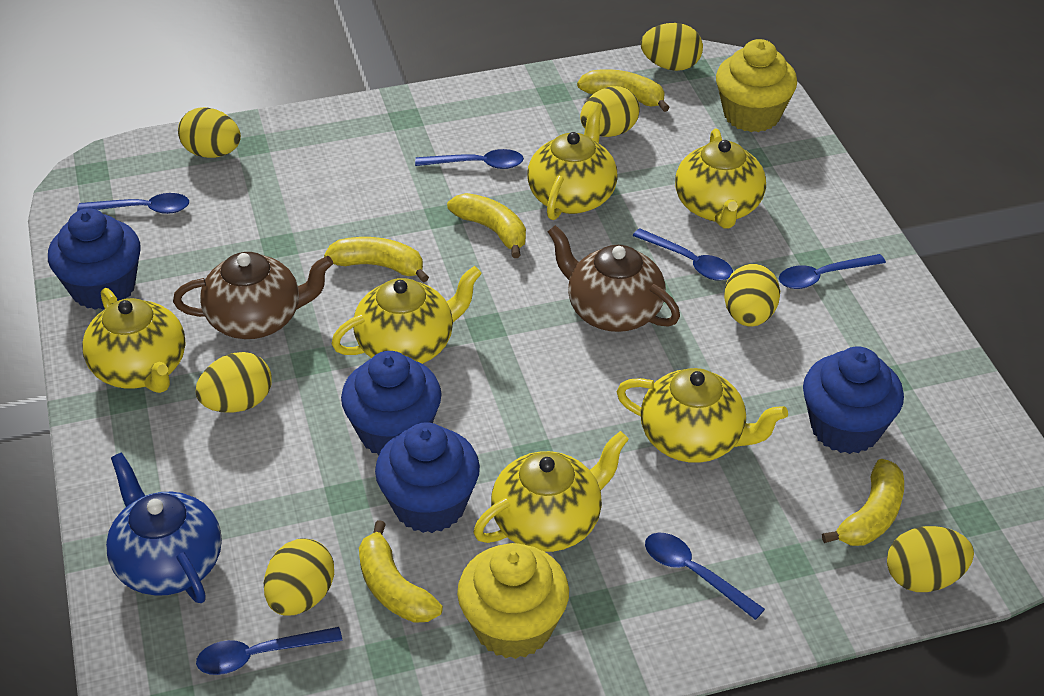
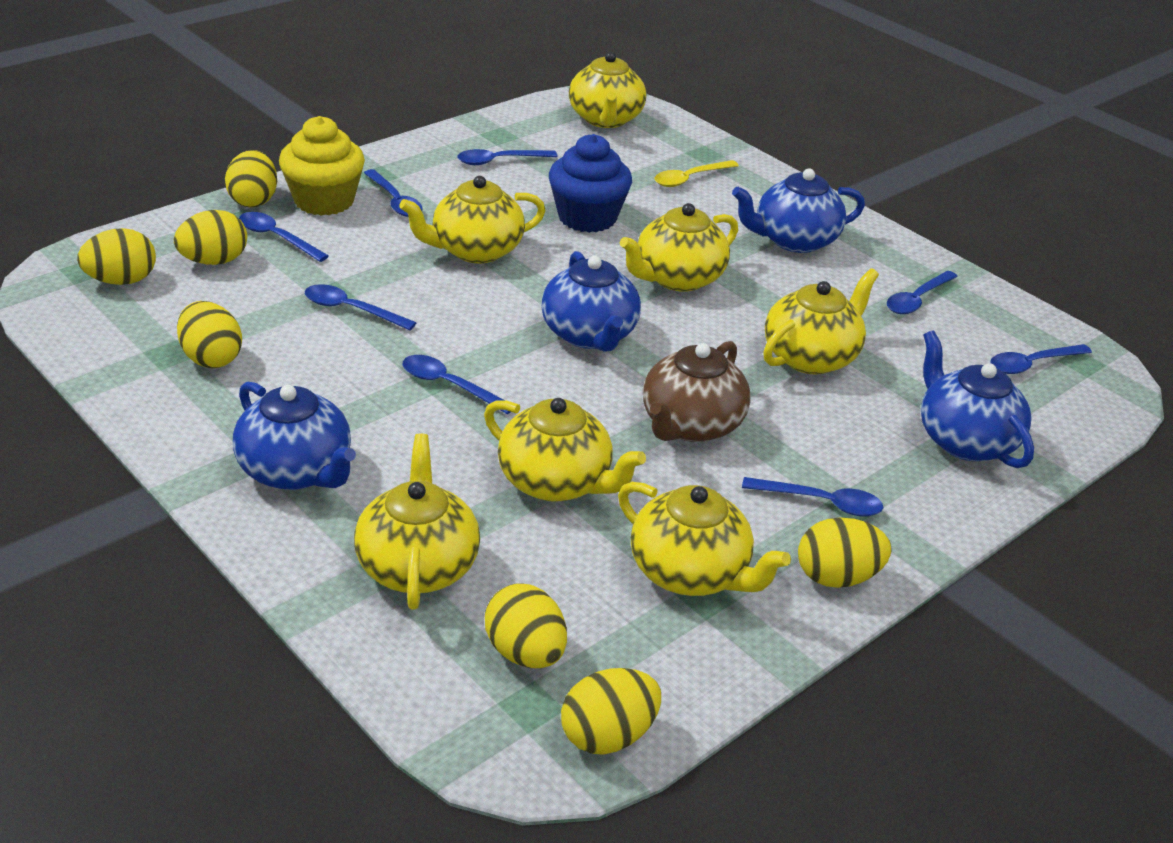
blue cupcake: 4 -> 1
blue spoon: 6 -> 8
blue teapot: 1 -> 4
brown teapot: 2 -> 1
yellow banana: 5 -> 0
yellow cupcake: 2 -> 1
yellow spoon: 0 -> 1
yellow teapot: 6 -> 7

